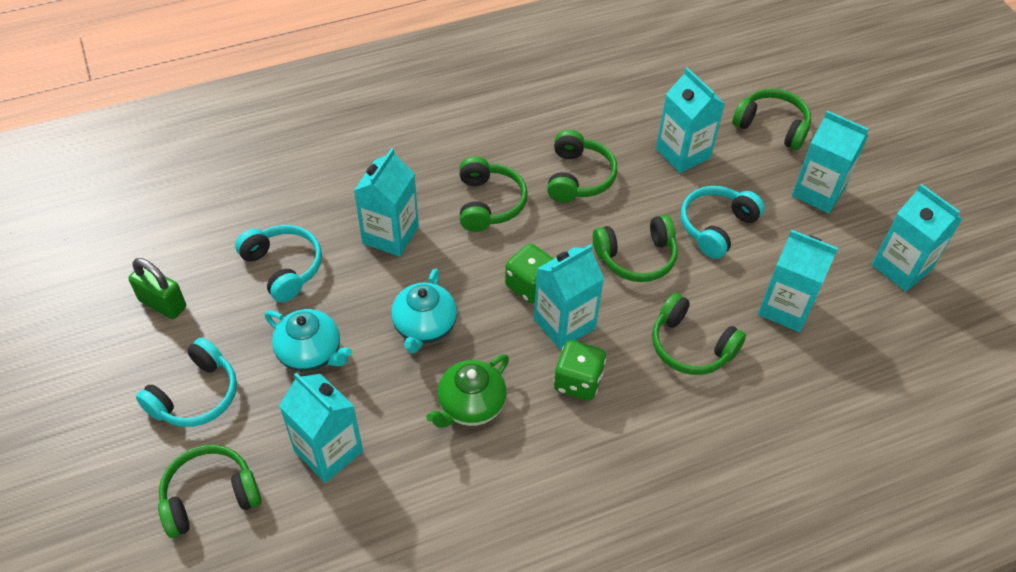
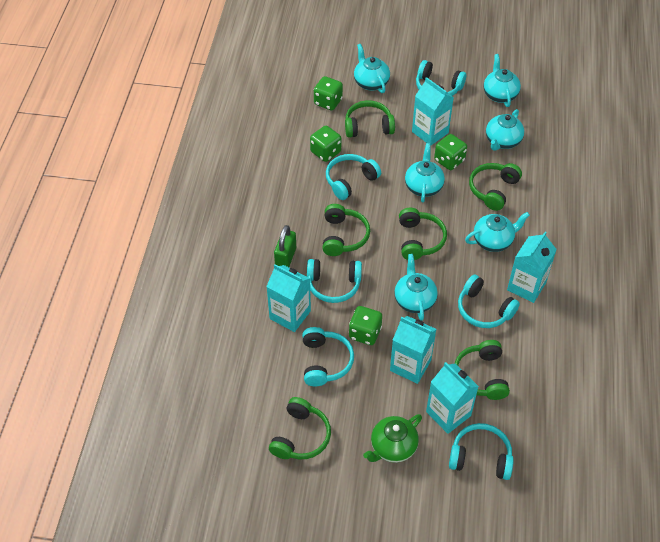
green dice: 2 -> 4
turquoise carton: 7 -> 5
turquoise headphones: 3 -> 6
turquoise teapot: 2 -> 6

